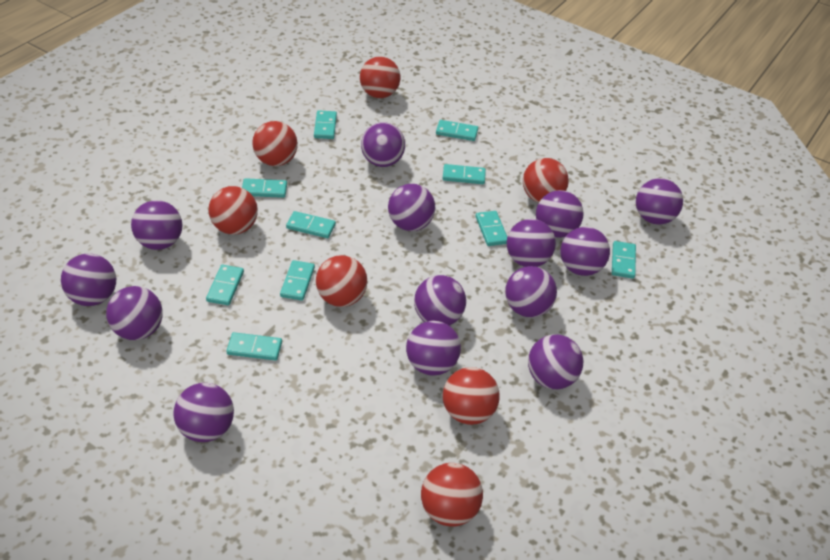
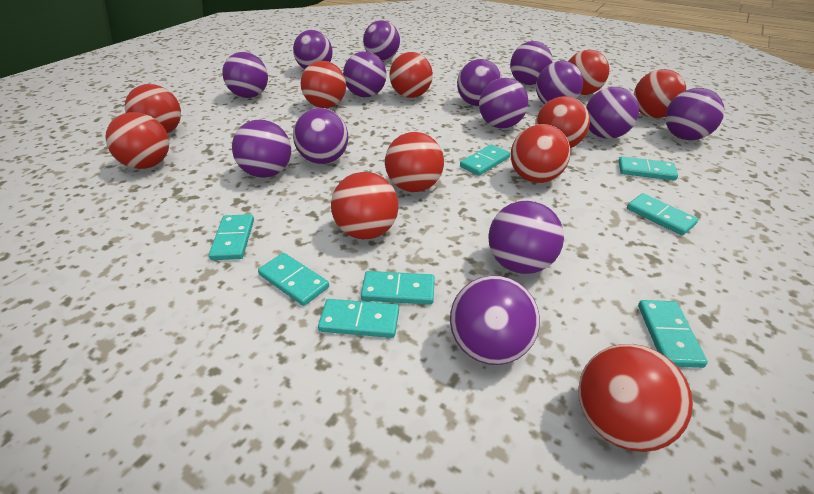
red ball: 7 -> 11
turquoise domino: 10 -> 8

